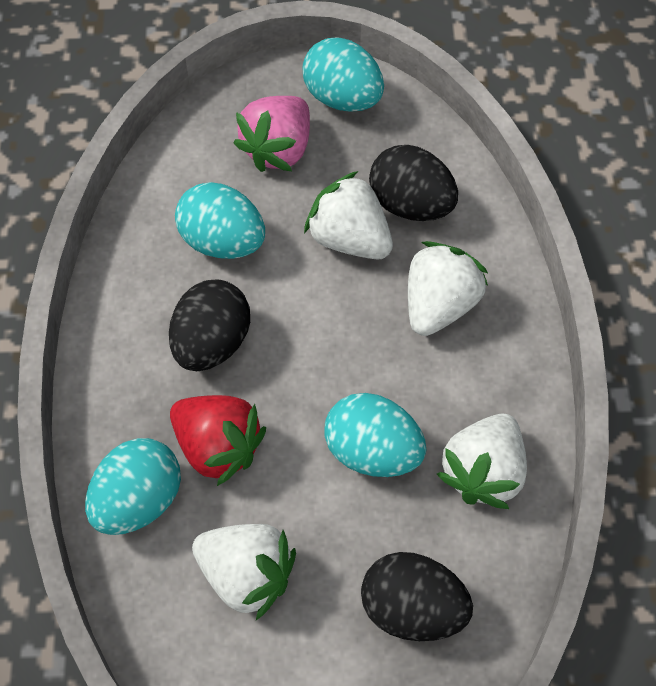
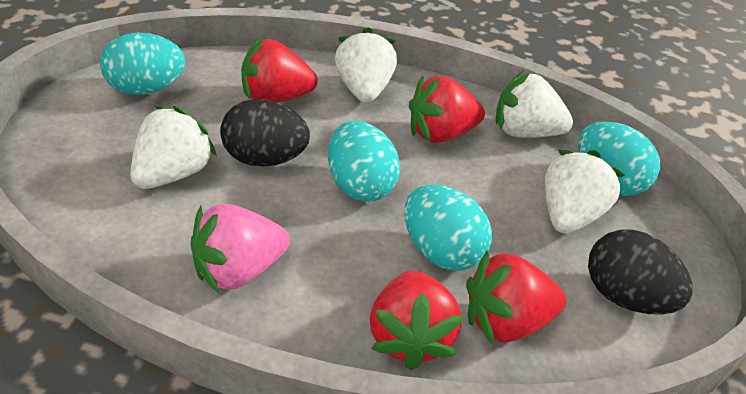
black egg: 3 -> 2
red strawberry: 1 -> 4

